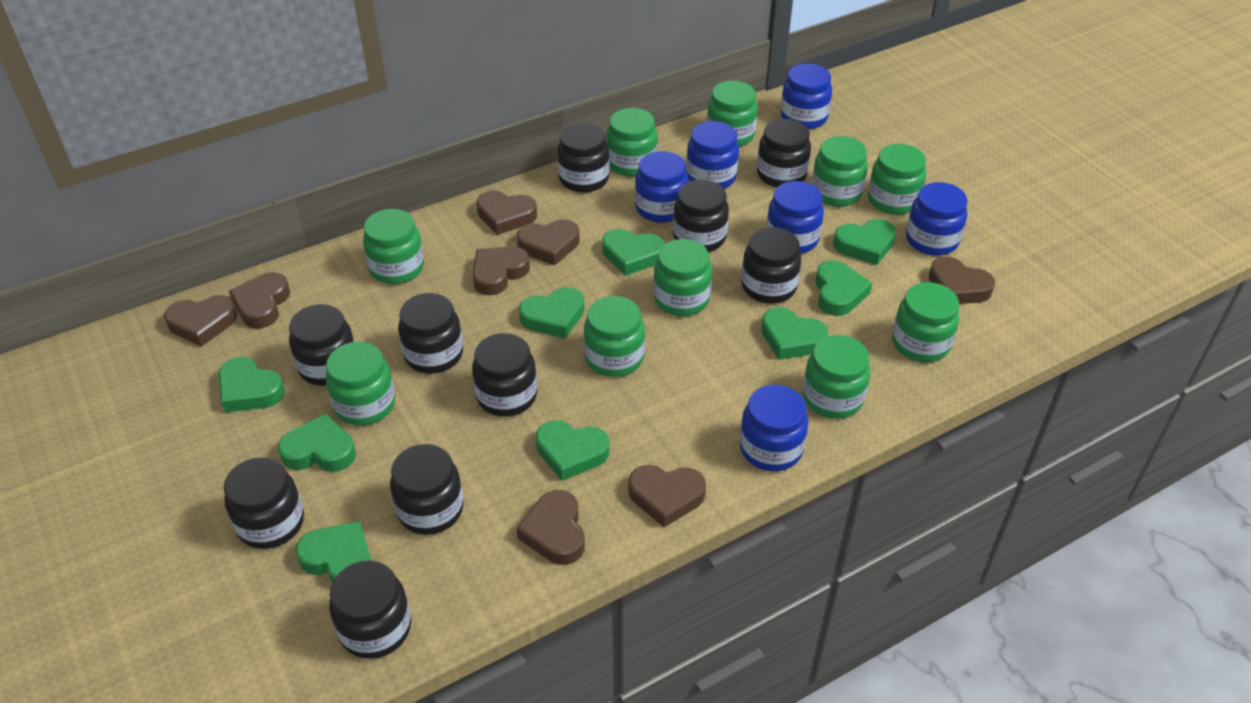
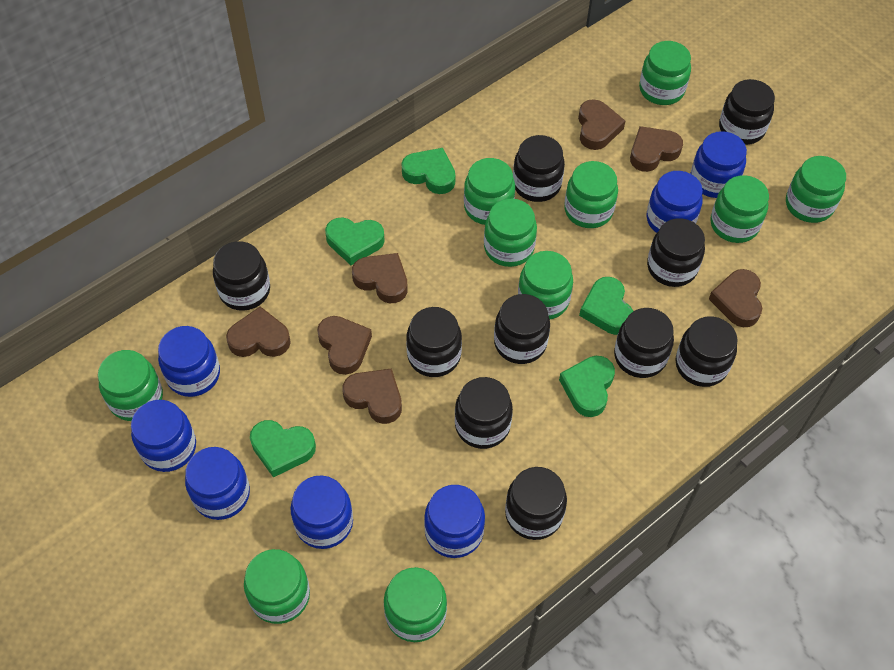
blue jar: 6 -> 7
brown heart: 8 -> 7
green heart: 9 -> 5

